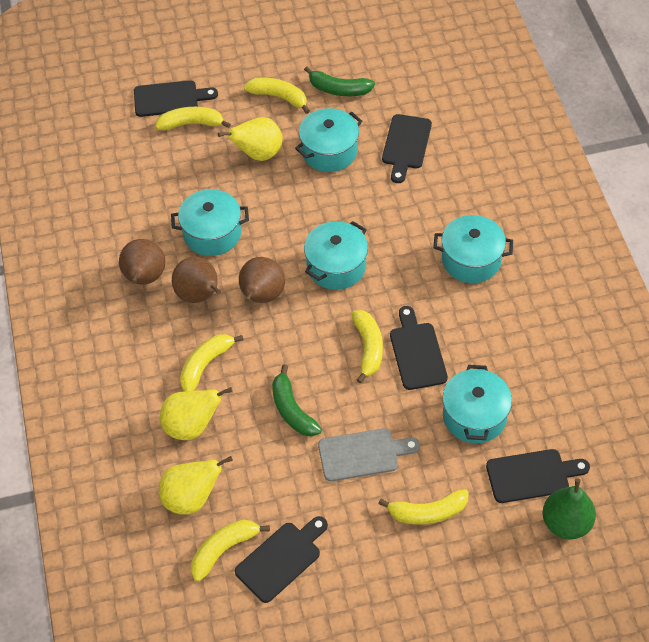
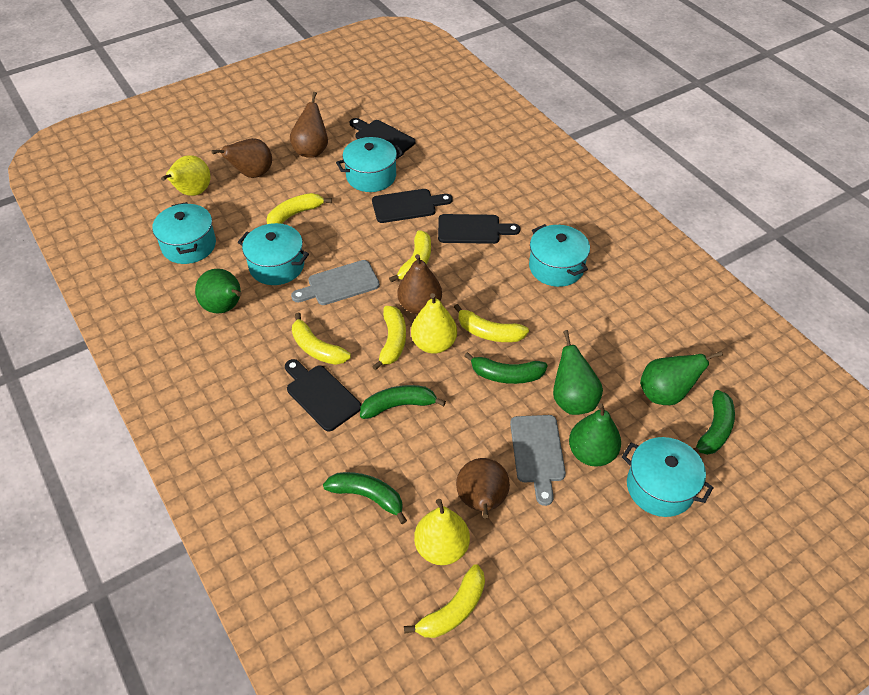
black cutting board: 5 -> 4
brown pear: 3 -> 4
green banana: 2 -> 4
green pear: 1 -> 4
grey cutting board: 1 -> 2

